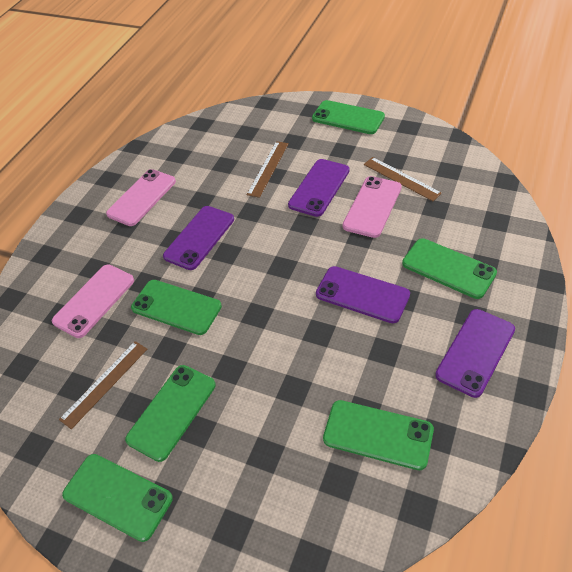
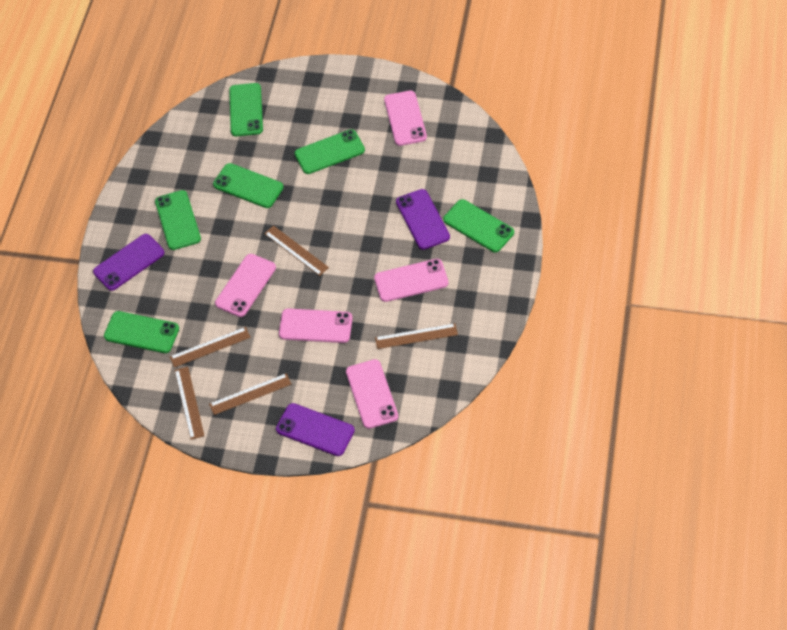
brown ruler: 3 -> 5
pink phone: 3 -> 5
purple phone: 4 -> 3

